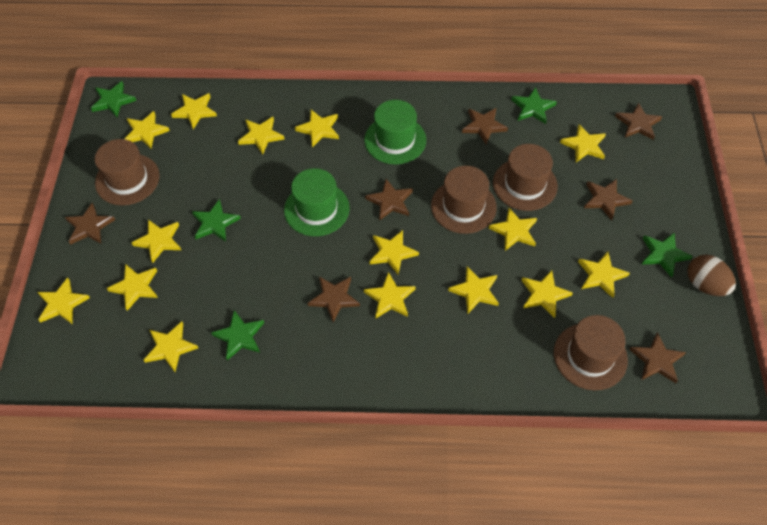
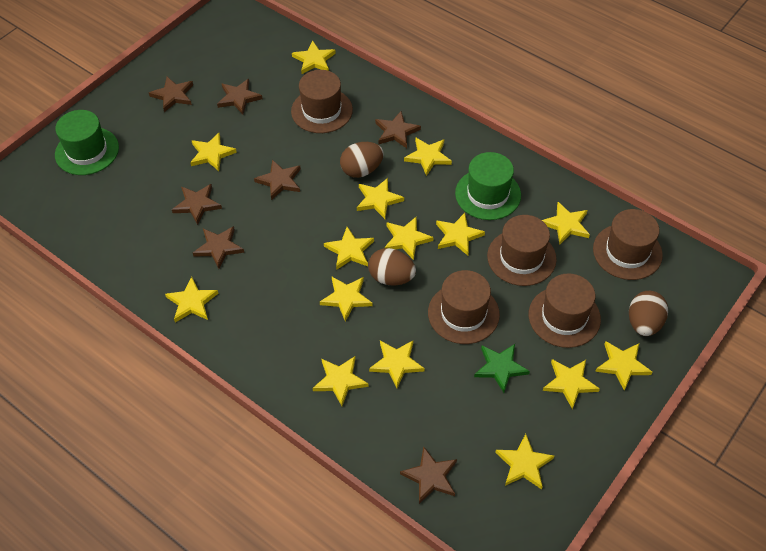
brown egg: 1 -> 3
brown hat: 4 -> 5
green star: 5 -> 1

